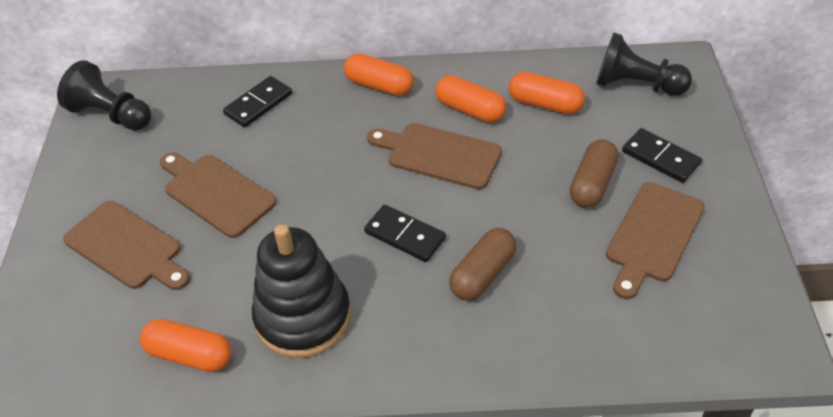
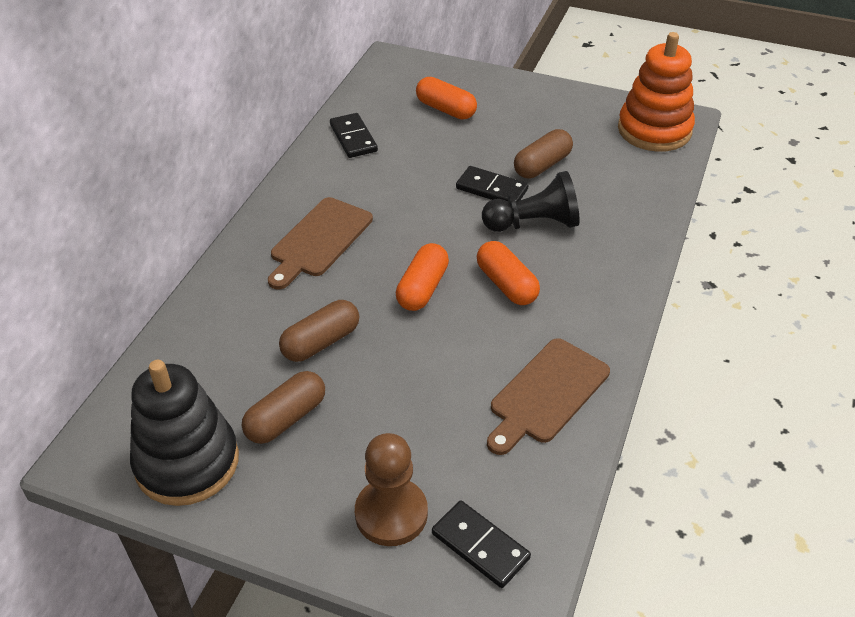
black pawn: 2 -> 1
brown capsule: 2 -> 3
brown cutting board: 4 -> 2
brown pawn: 0 -> 1
orange capsule: 4 -> 3
orange stacking toy: 0 -> 1

